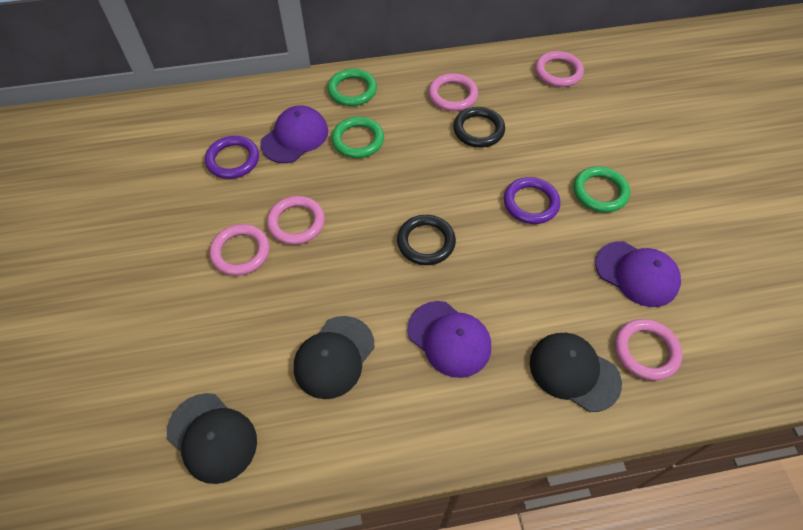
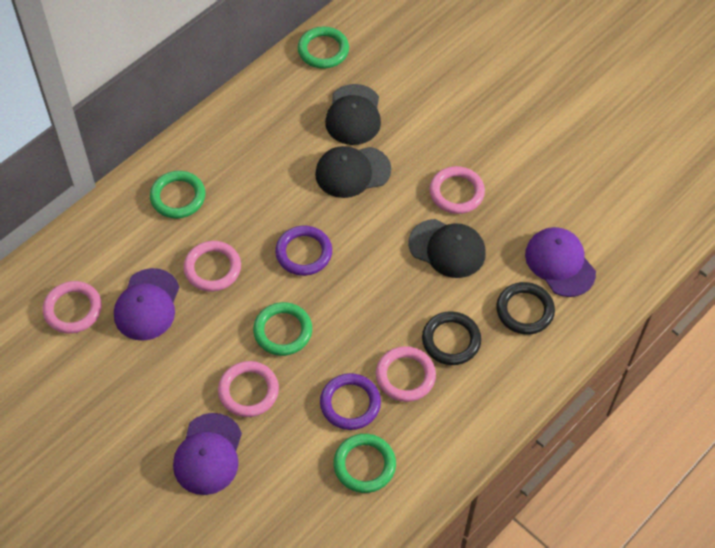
green ring: 3 -> 4

